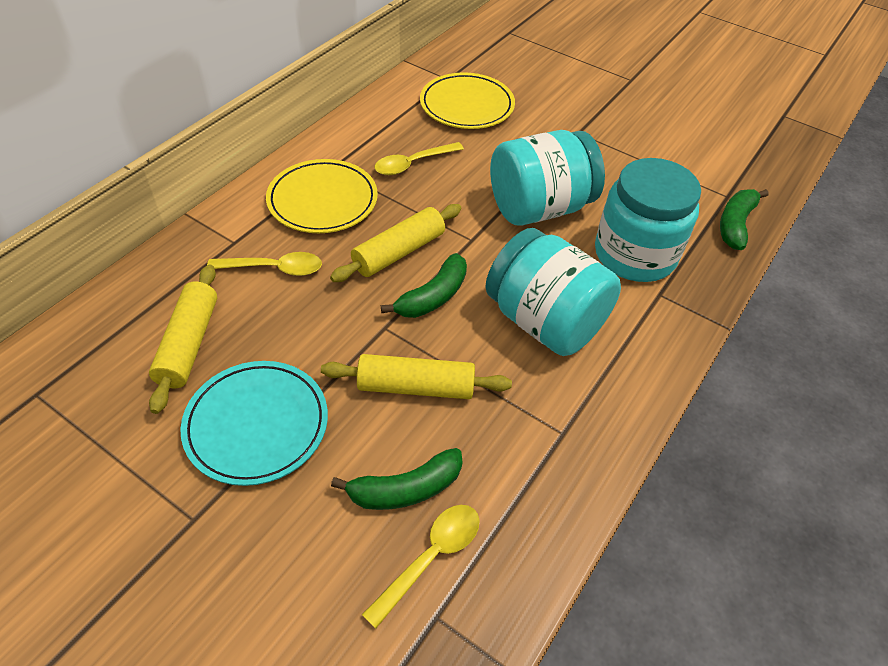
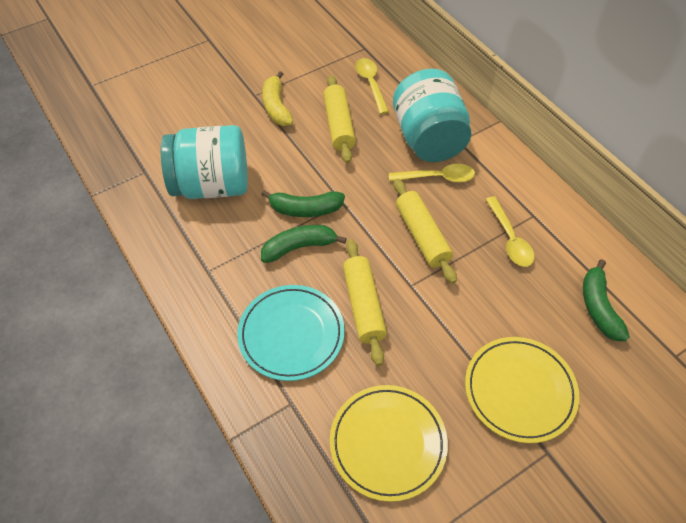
turquoise jar: 3 -> 2
yellow banana: 0 -> 1

